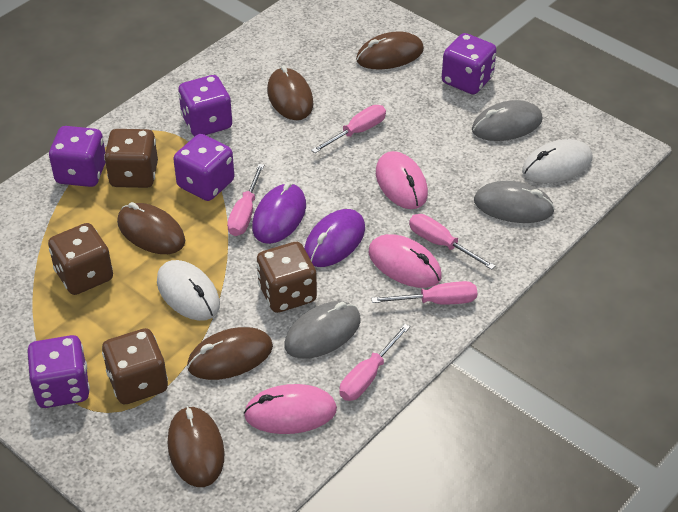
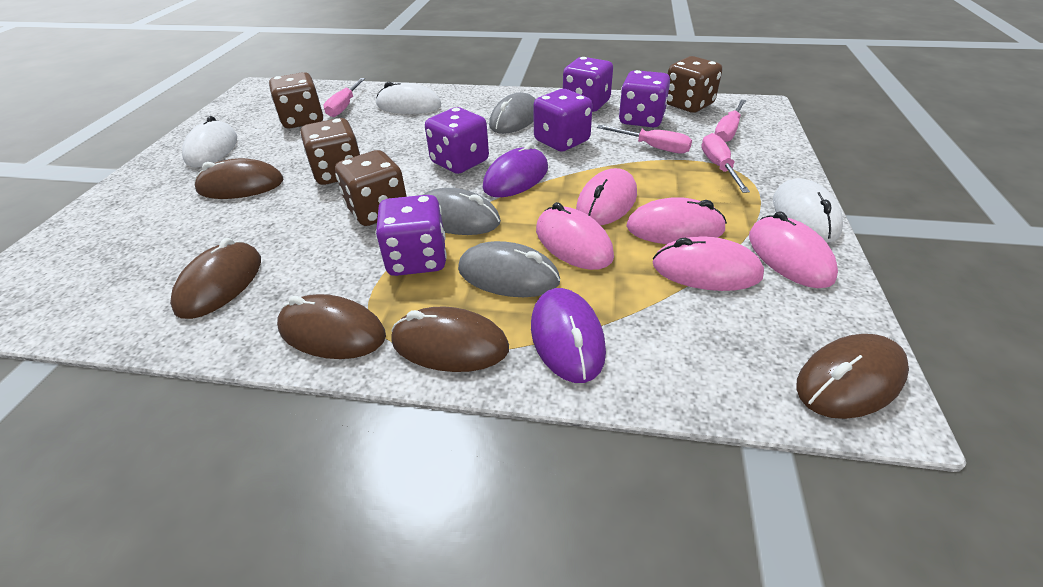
pink mouse: 3 -> 5
pink screwdriver: 5 -> 4
white mouse: 2 -> 3

